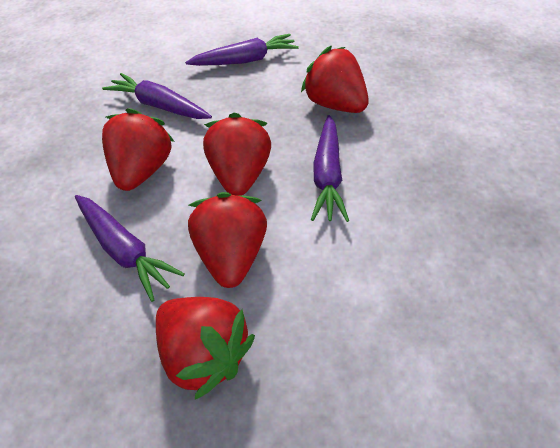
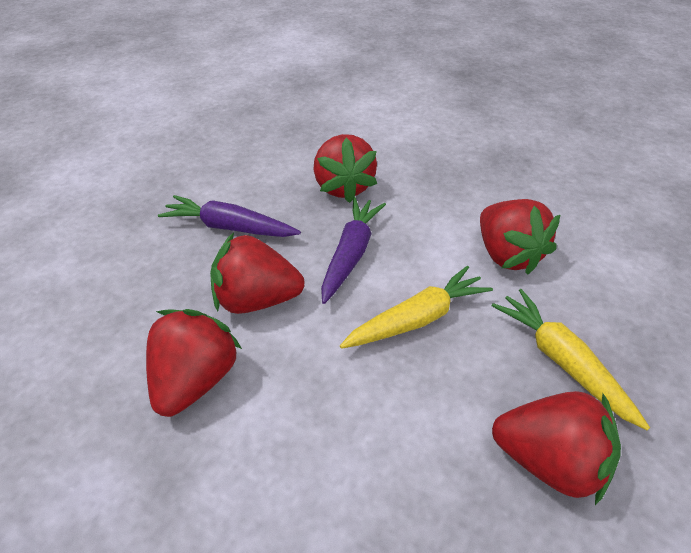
purple carrot: 4 -> 2
yellow carrot: 0 -> 2

